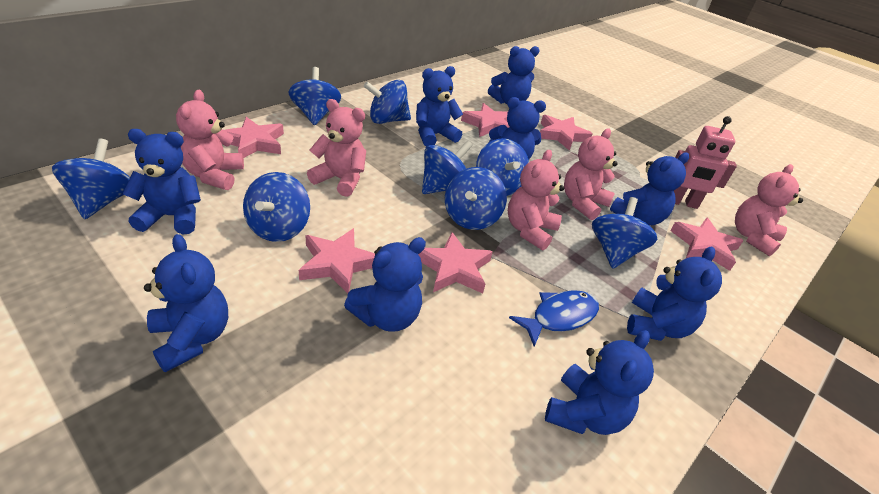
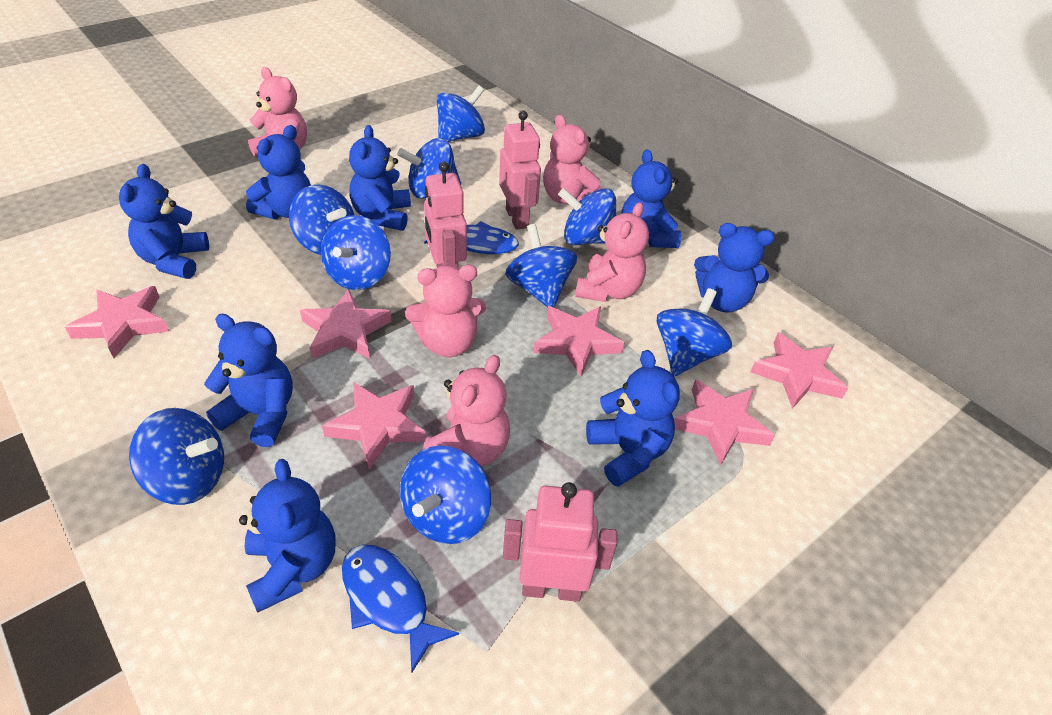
blue fish: 1 -> 2
blue spinning top: 8 -> 9
blue teddy bear: 9 -> 8
pink robot: 1 -> 3

